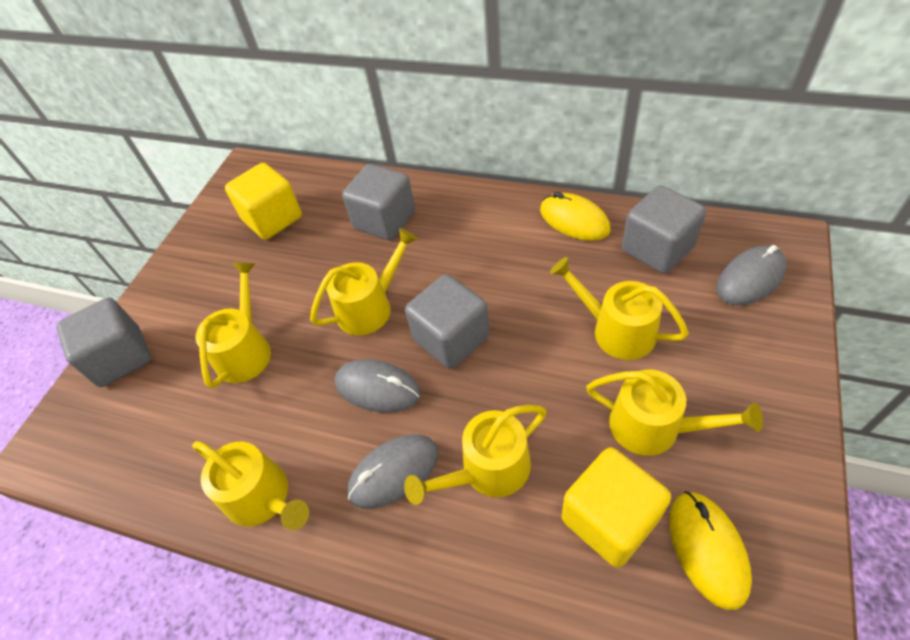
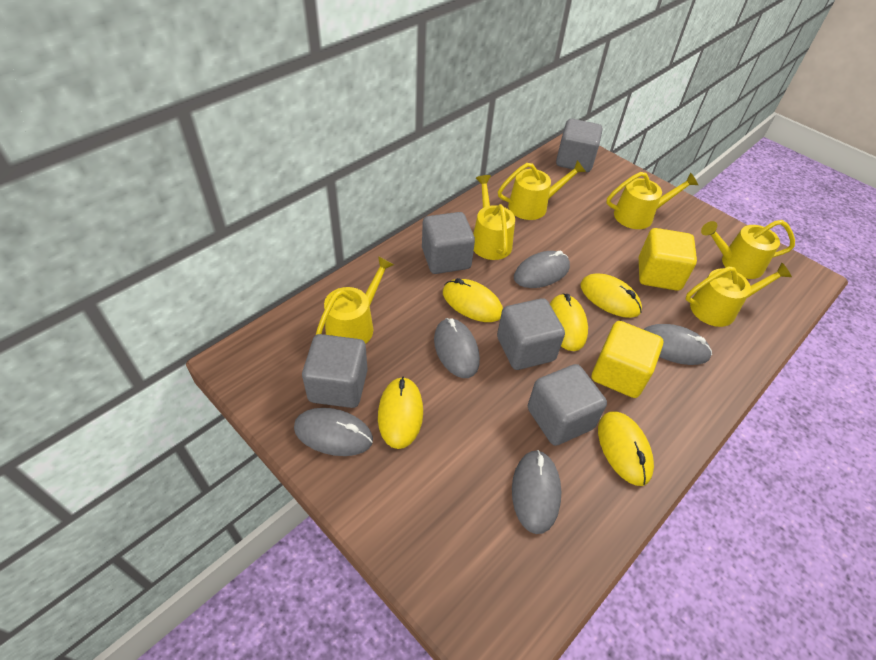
grey cube: 4 -> 5
grey mouse: 3 -> 5
yellow mouse: 2 -> 5

